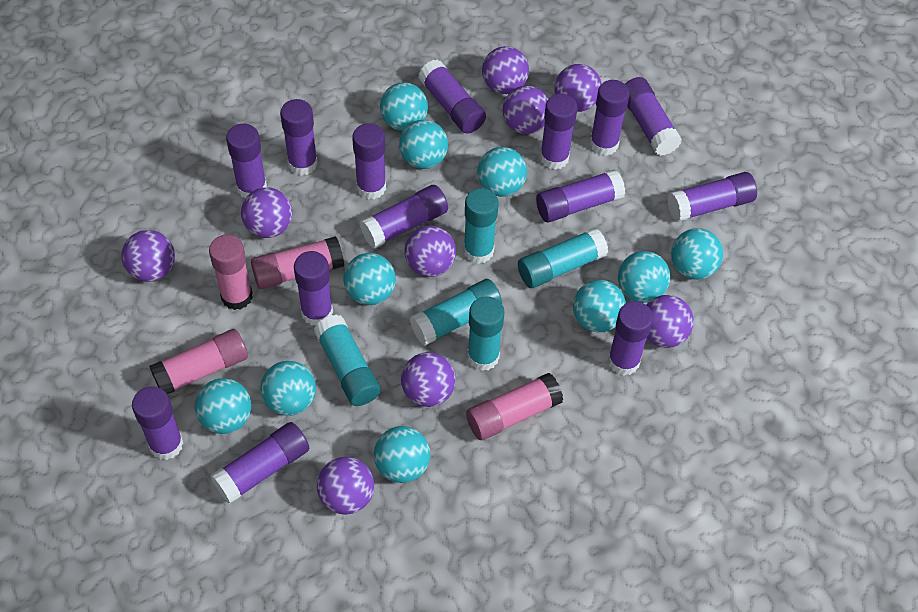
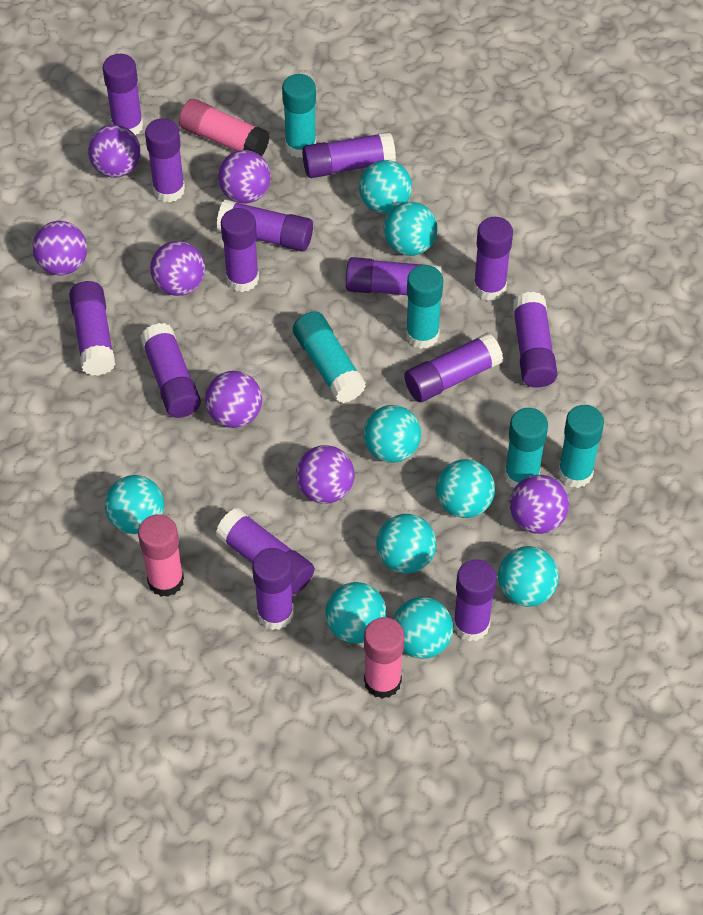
pink glue stick: 4 -> 3
purple ball: 9 -> 7
turquoise ball: 10 -> 9

